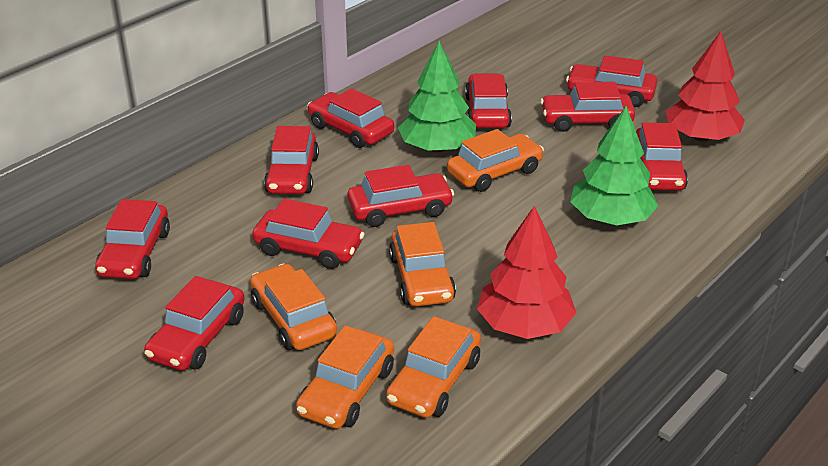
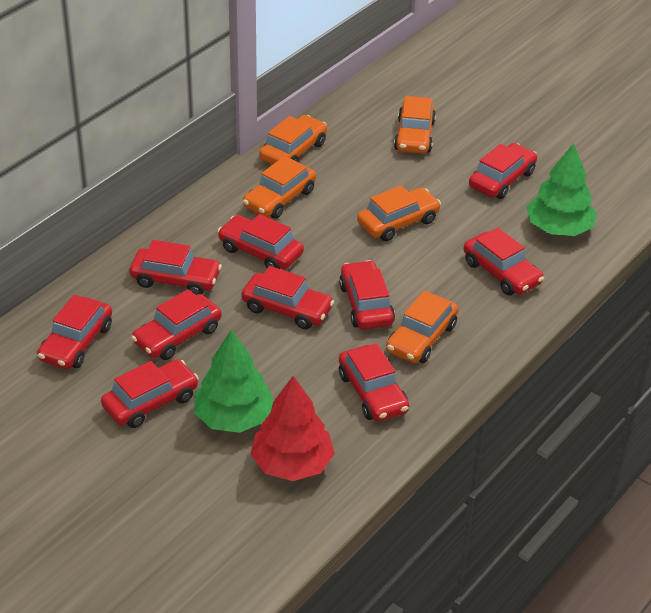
red tree: 2 -> 1

